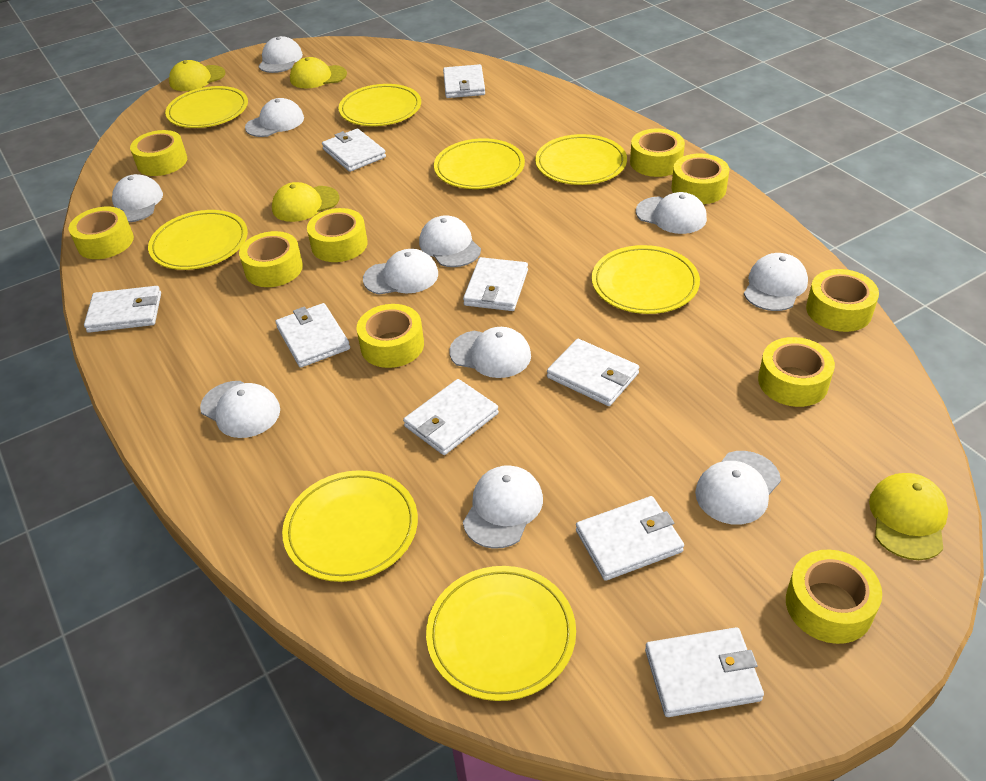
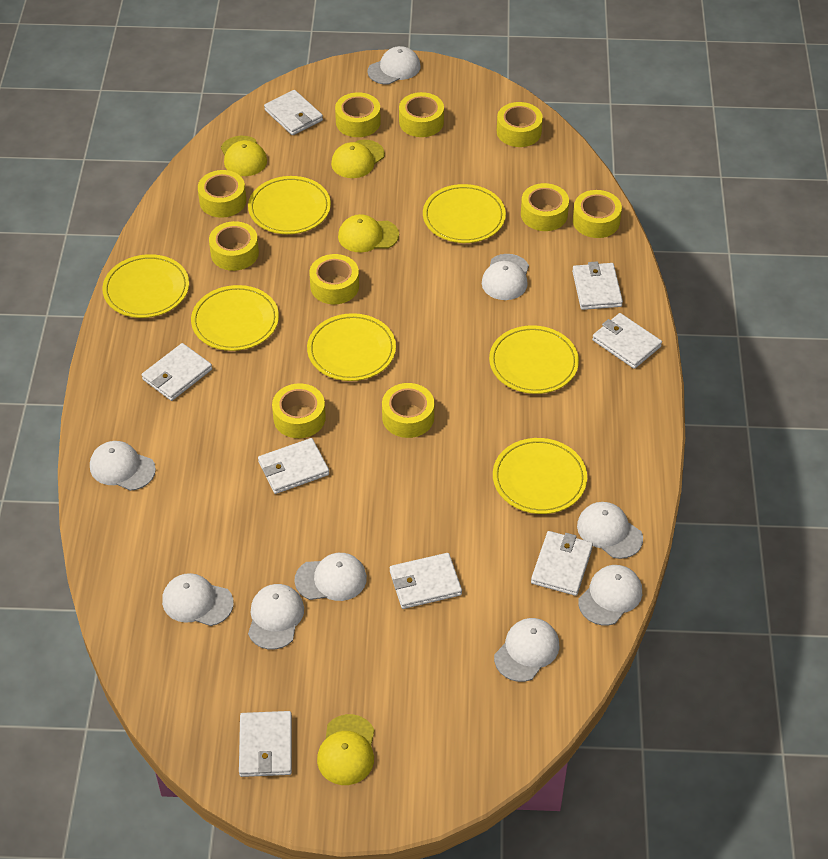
white cap: 11 -> 9
white wallet: 9 -> 8
yellow plate: 8 -> 7

